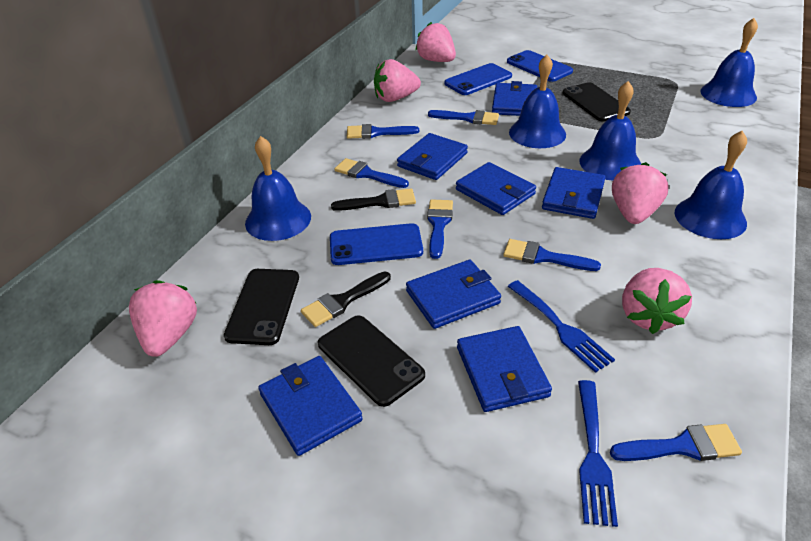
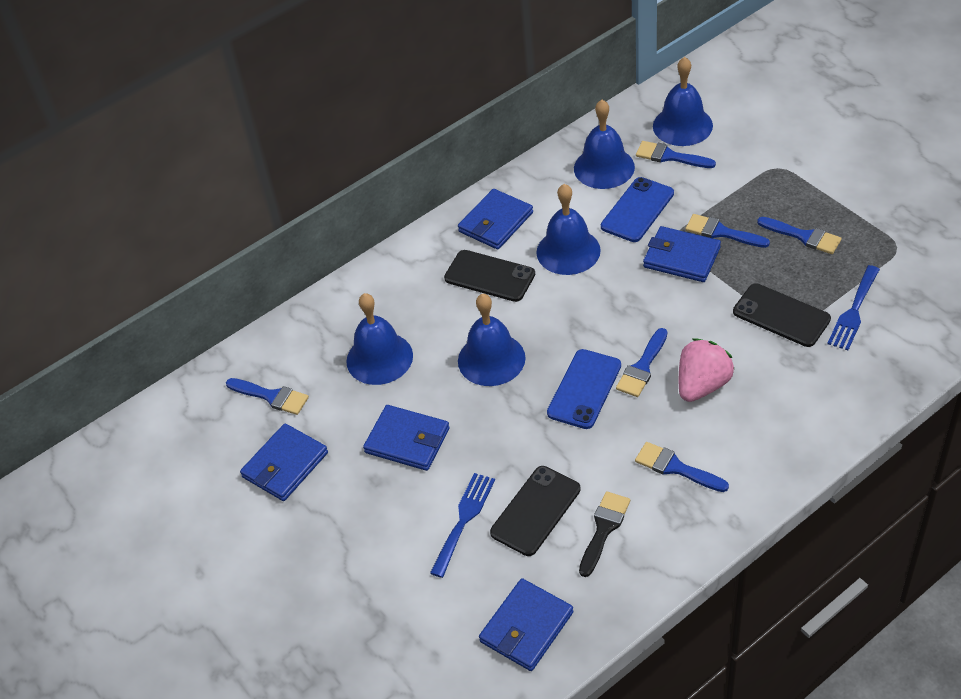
black brush: 2 -> 1
blue phone: 3 -> 2
blue wallet: 7 -> 5
pink strawberry: 5 -> 1

